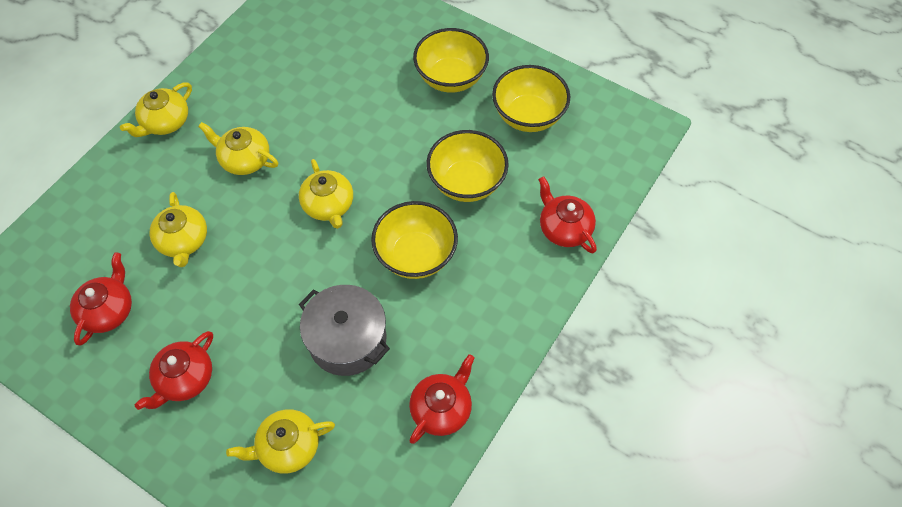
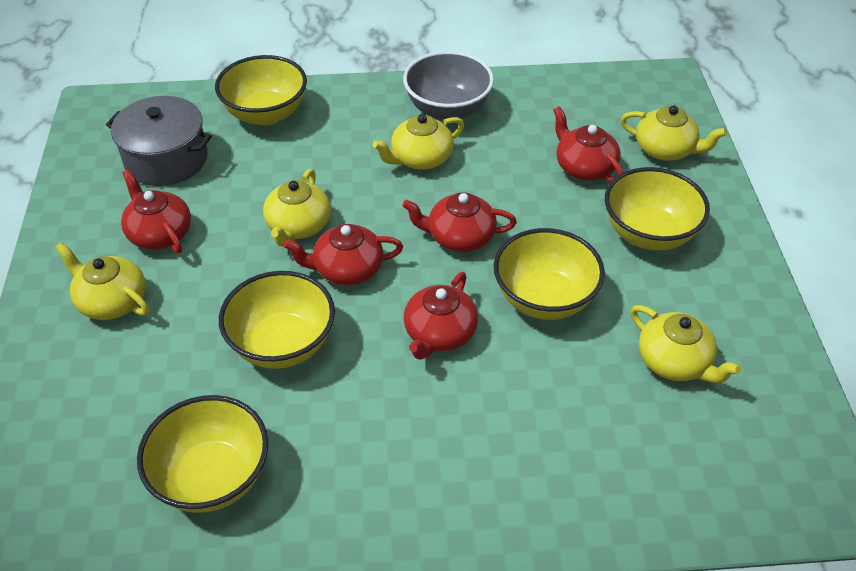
grey bowl: 0 -> 1
red teapot: 4 -> 5
yellow bowl: 4 -> 5

